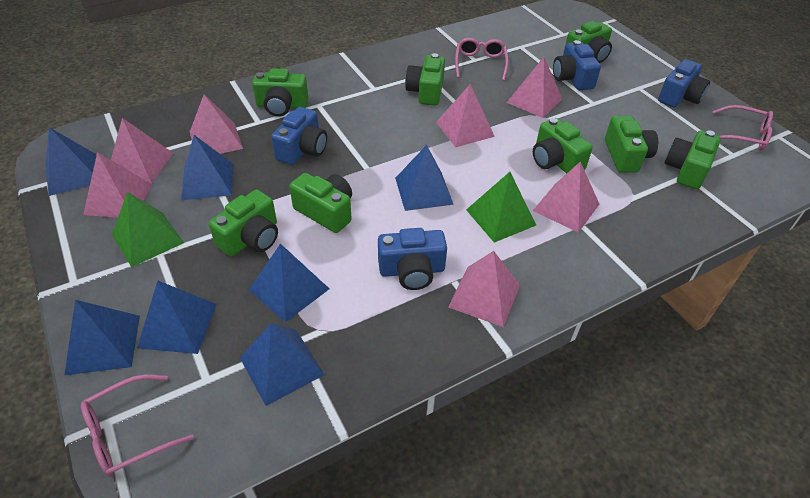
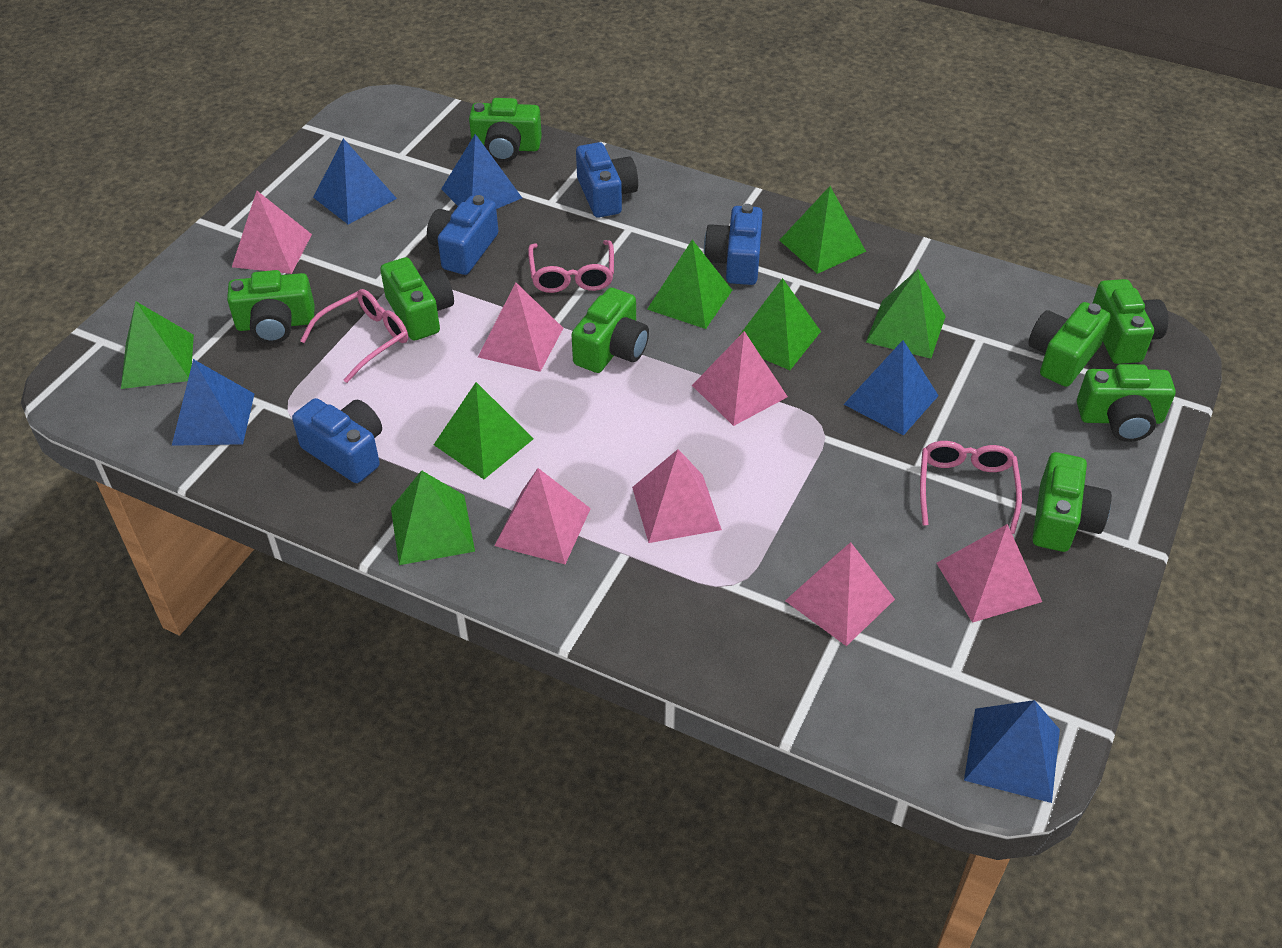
blue pyramid: 7 -> 5
green pyramid: 2 -> 7

